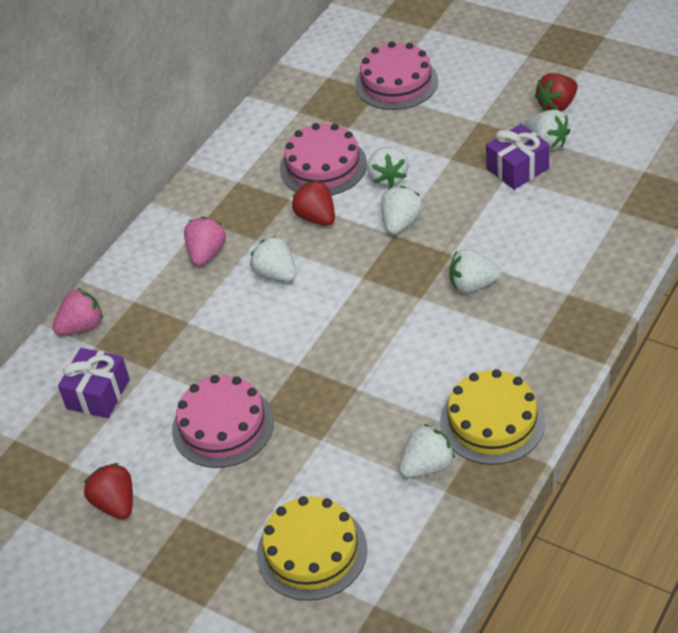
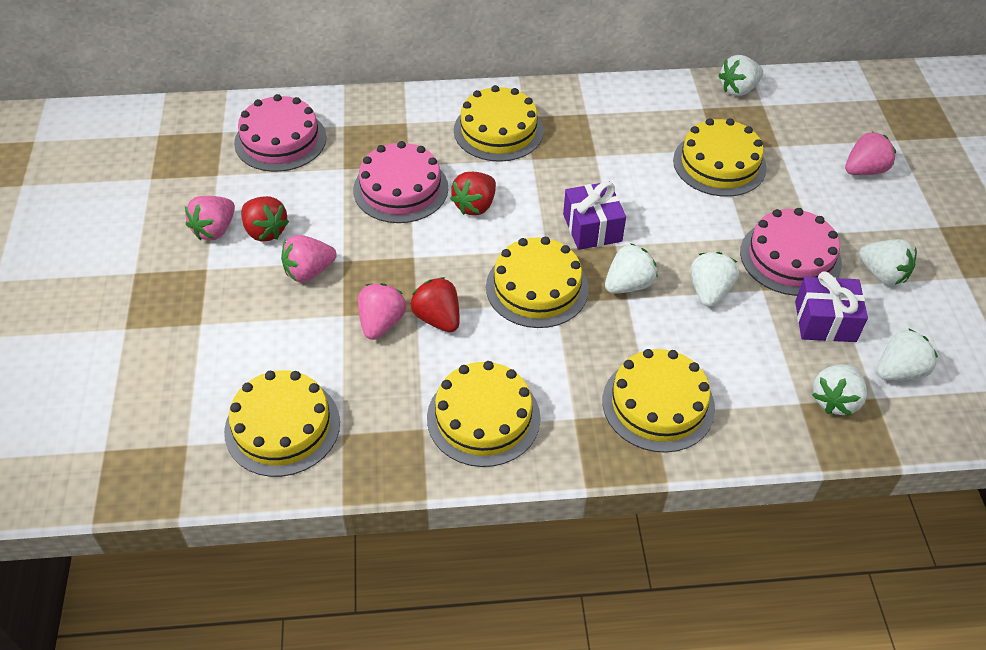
pink strawberry: 2 -> 4
yellow cake: 2 -> 6

